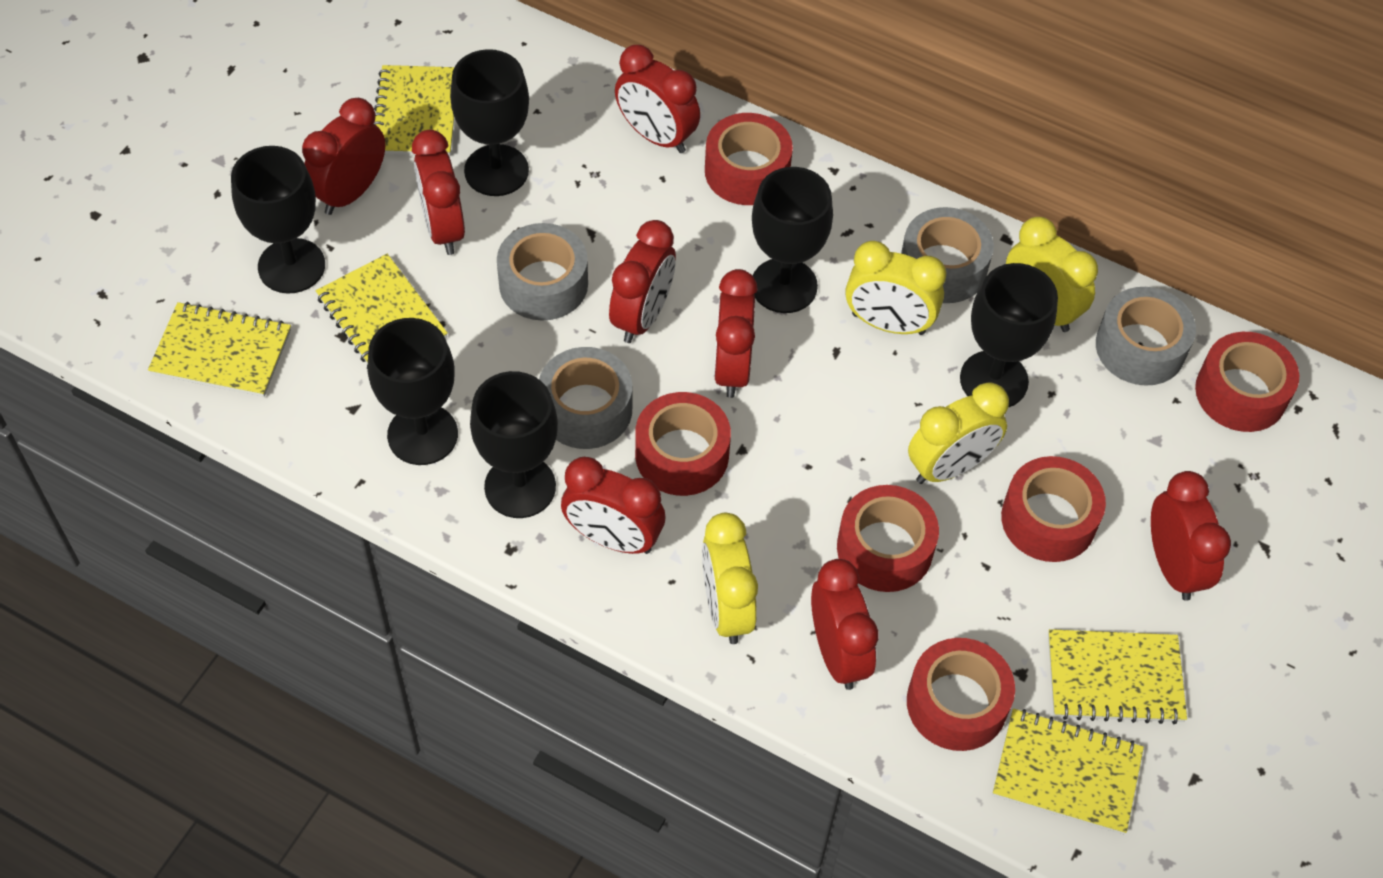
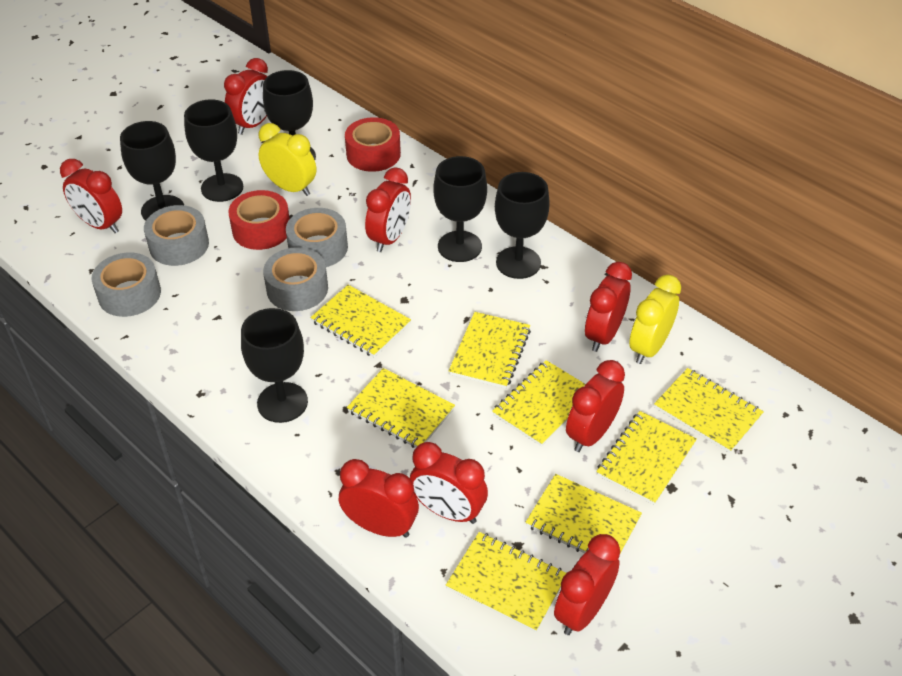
red tape: 6 -> 2
yellow clock: 4 -> 2
yellow notebook: 5 -> 8

